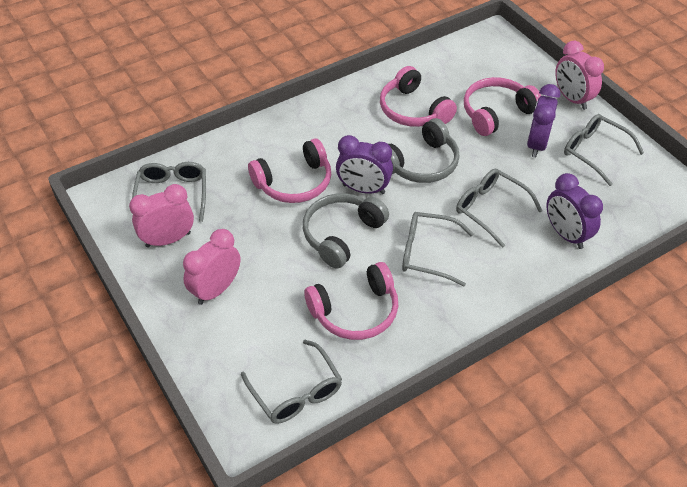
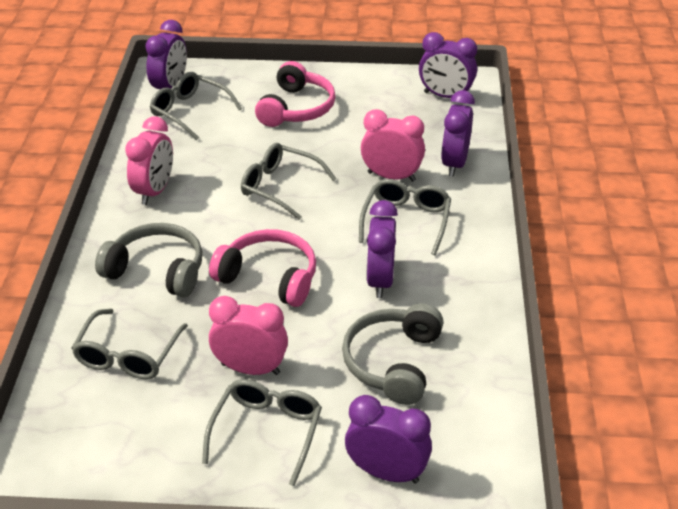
pink headphones: 4 -> 2
purple clock: 3 -> 5

